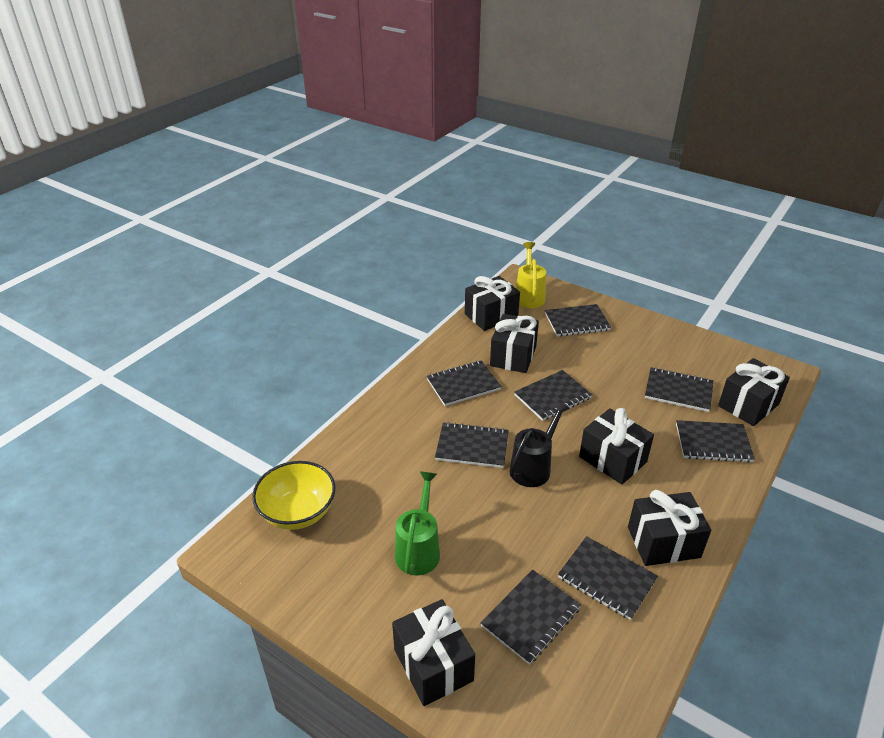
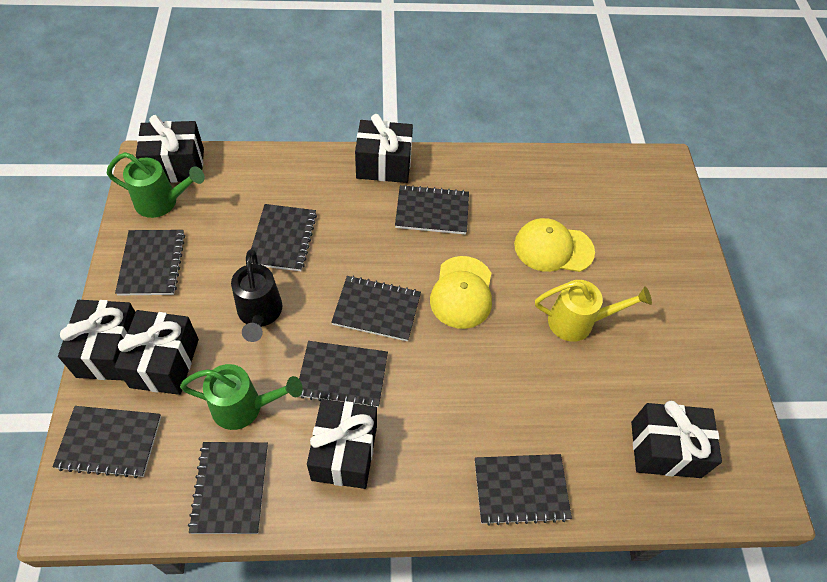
green watering can: 1 -> 2
yellow bowl: 1 -> 0
yellow cap: 0 -> 2

